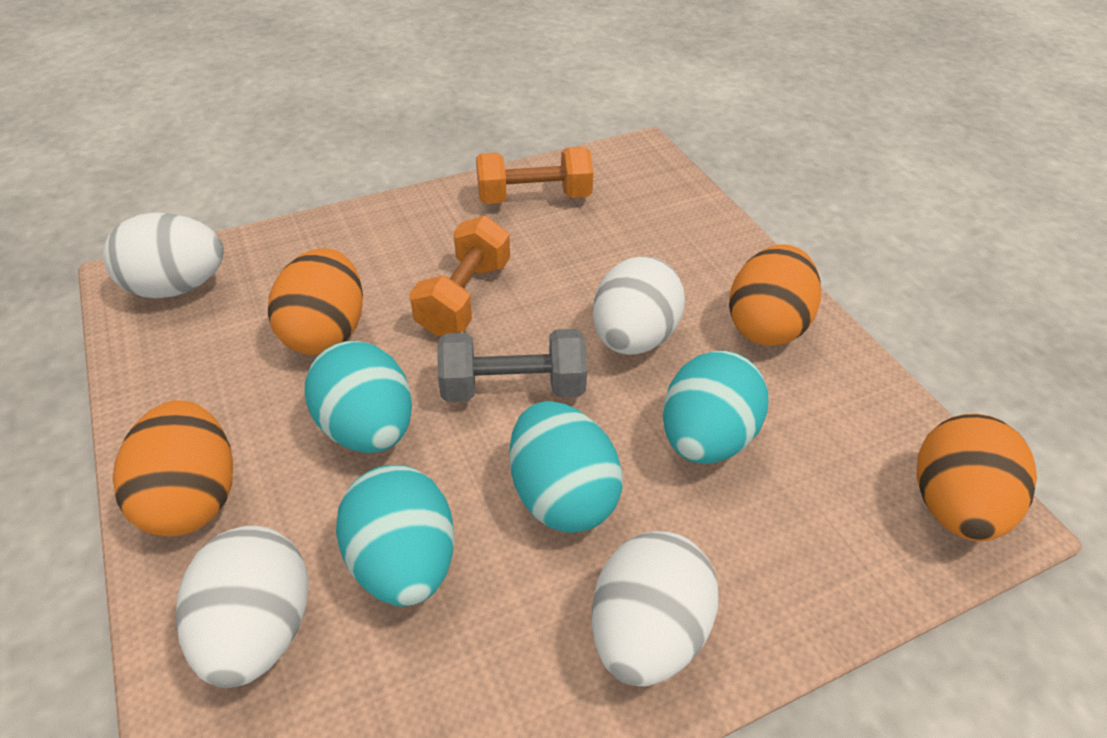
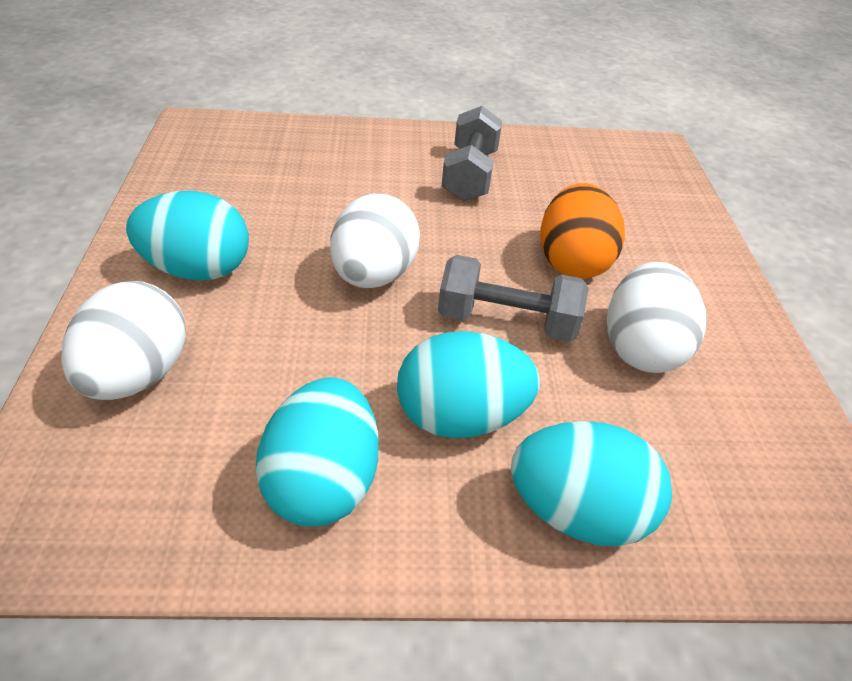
grey dumbbell: 1 -> 2
orange dumbbell: 2 -> 0
orange egg: 4 -> 1
white egg: 4 -> 3

